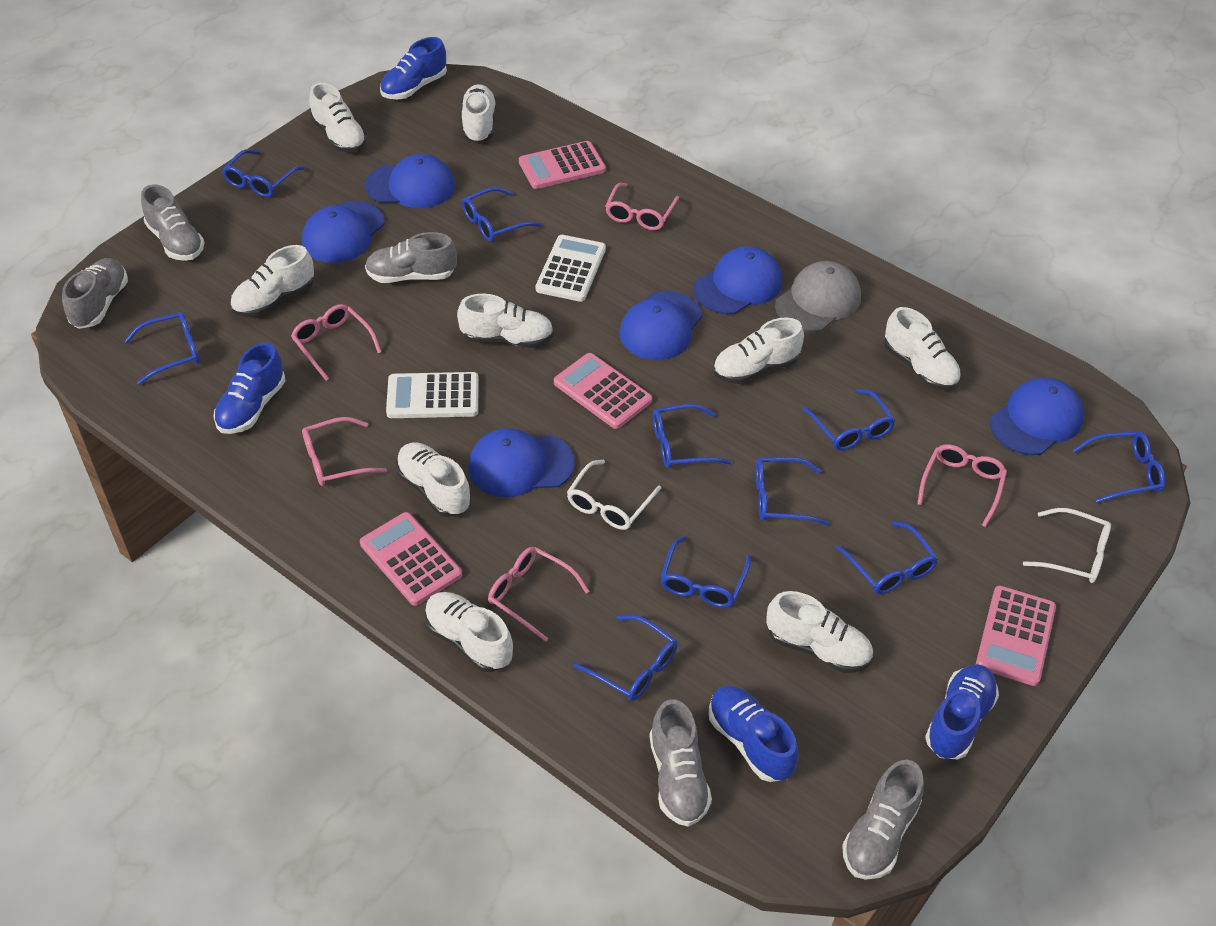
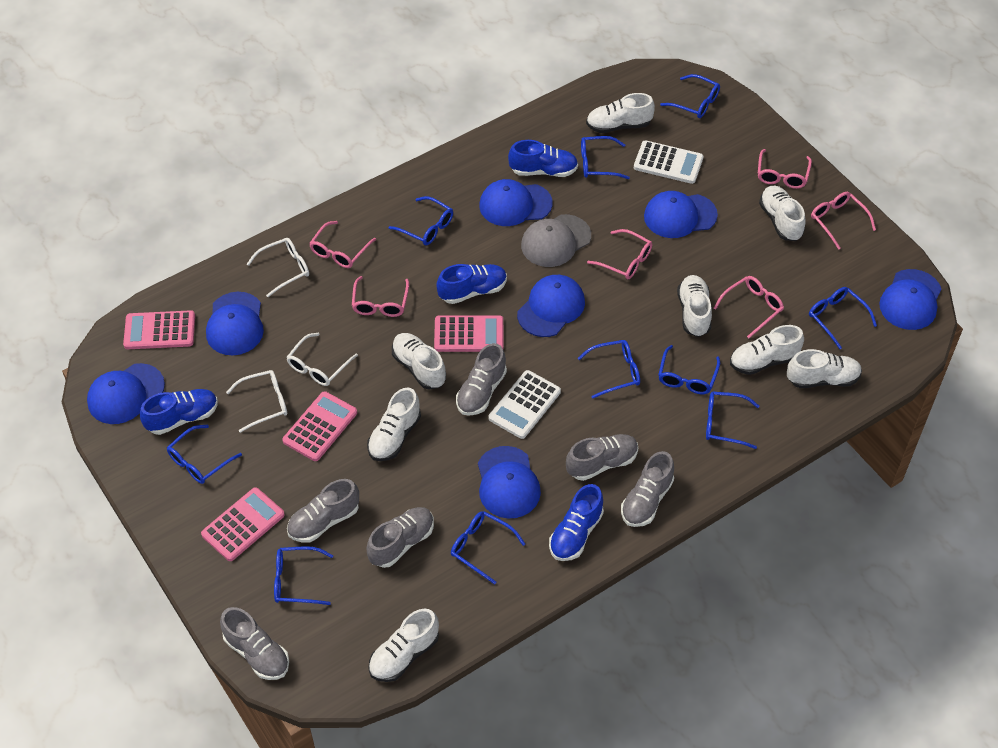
blue cap: 6 -> 7
grey shoe: 5 -> 6
pink glasses: 5 -> 6
white glasses: 2 -> 3
white shoe: 9 -> 8

